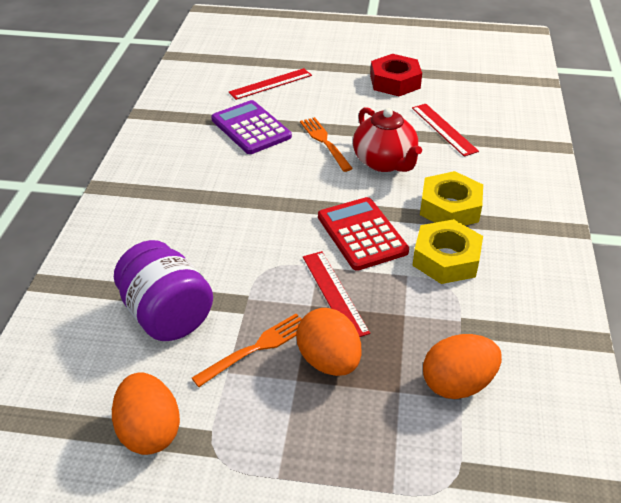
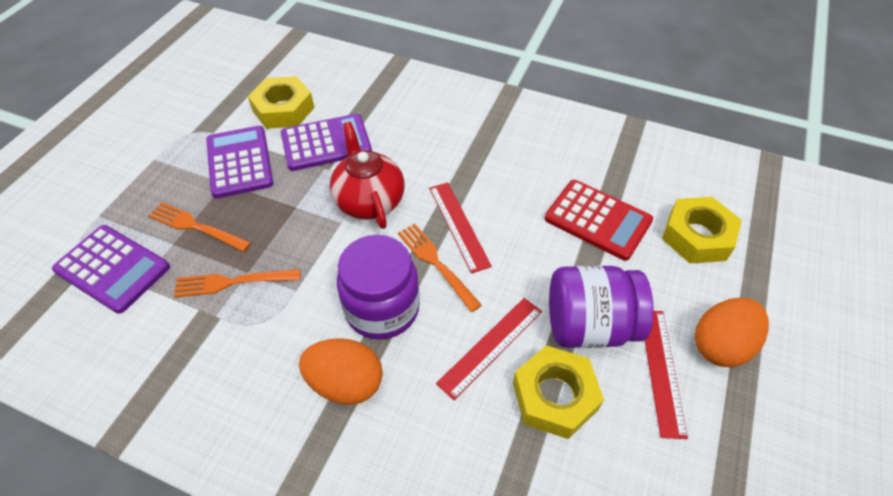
orange egg: 3 -> 2
orange fork: 2 -> 3
purple calculator: 1 -> 3
purple jar: 1 -> 2
red nut: 1 -> 0
yellow nut: 2 -> 3

